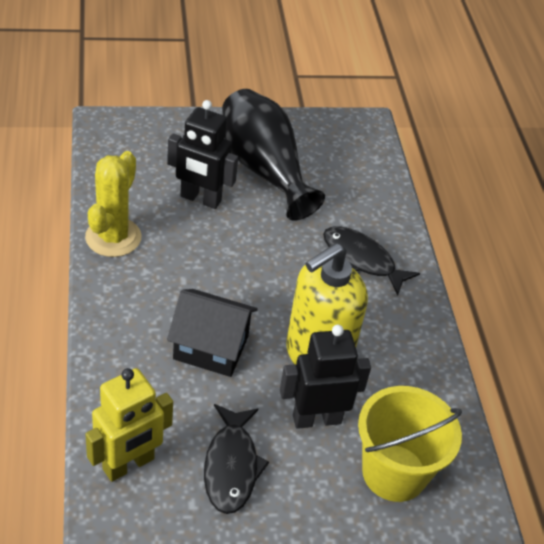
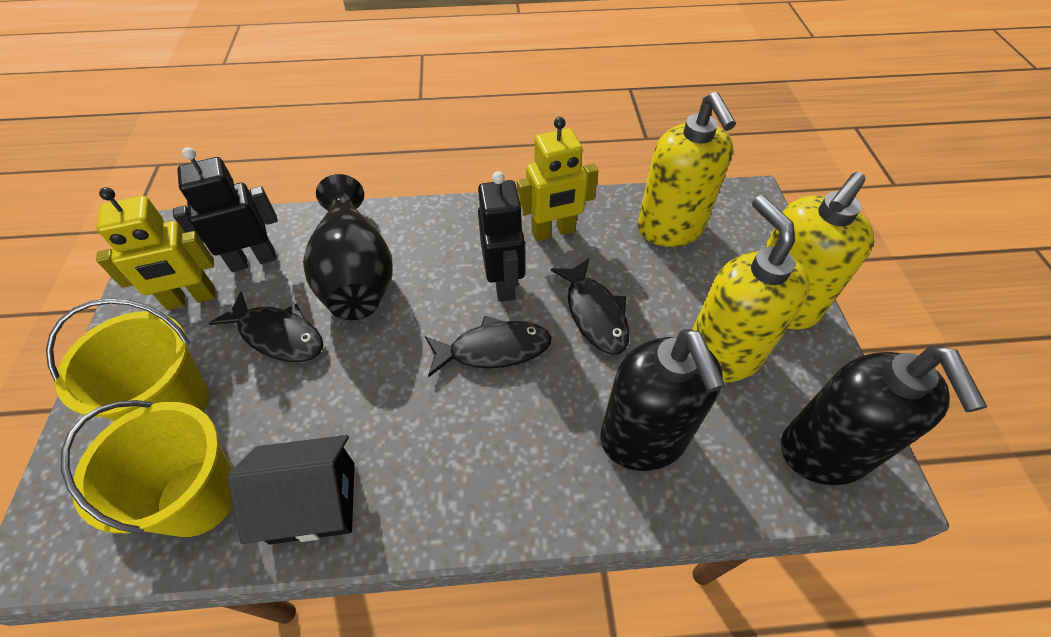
black fish: 2 -> 3
black soap dispenser: 0 -> 2
yellow bucket: 1 -> 2
yellow cactus: 1 -> 0
yellow robot: 1 -> 2
yellow soap dispenser: 1 -> 3

